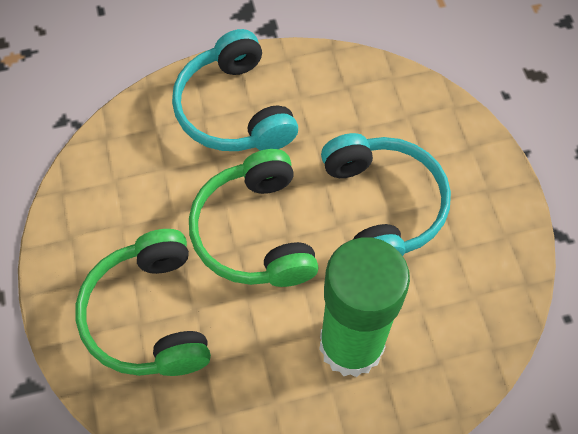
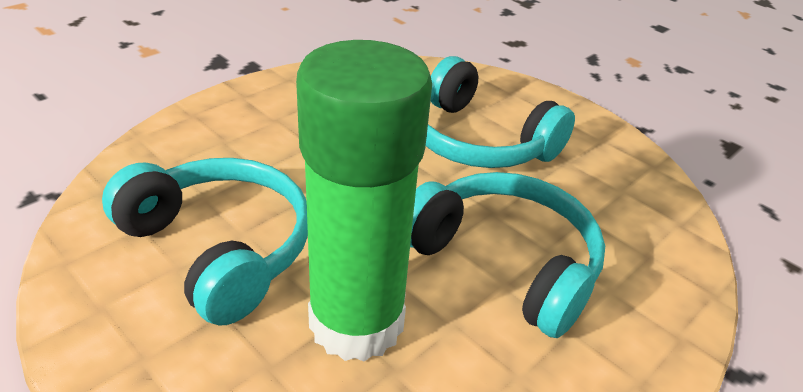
green headphones: 2 -> 0
turquoise headphones: 2 -> 3

